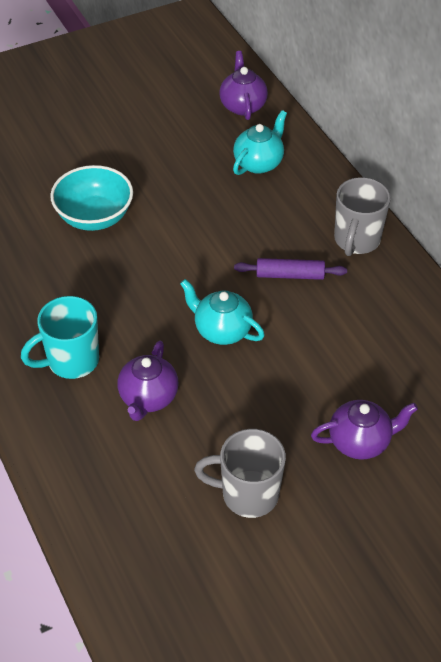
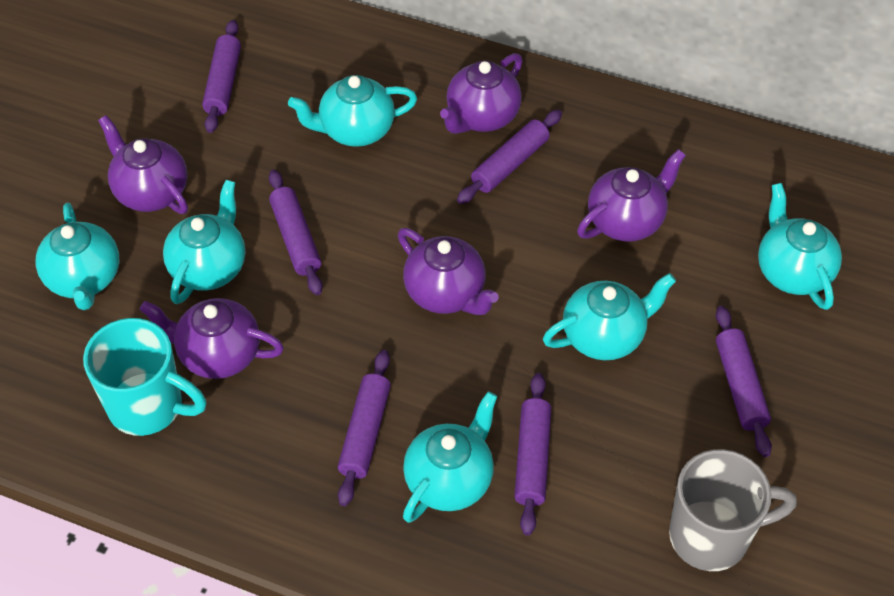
grey mug: 2 -> 1
purple rolling pin: 1 -> 6
purple teapot: 3 -> 5
turquoise bowl: 1 -> 0
turquoise teapot: 2 -> 6

